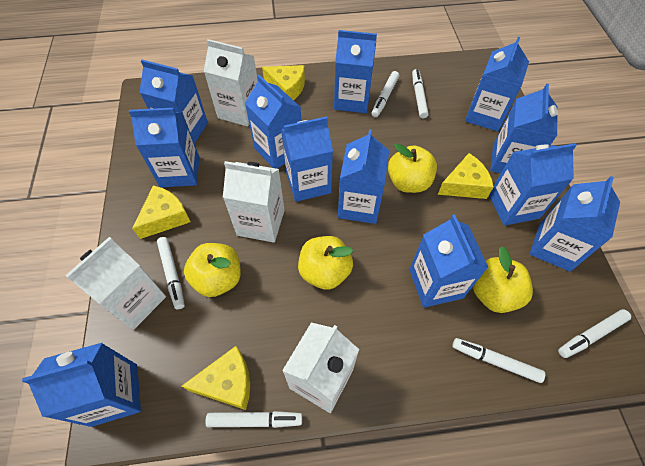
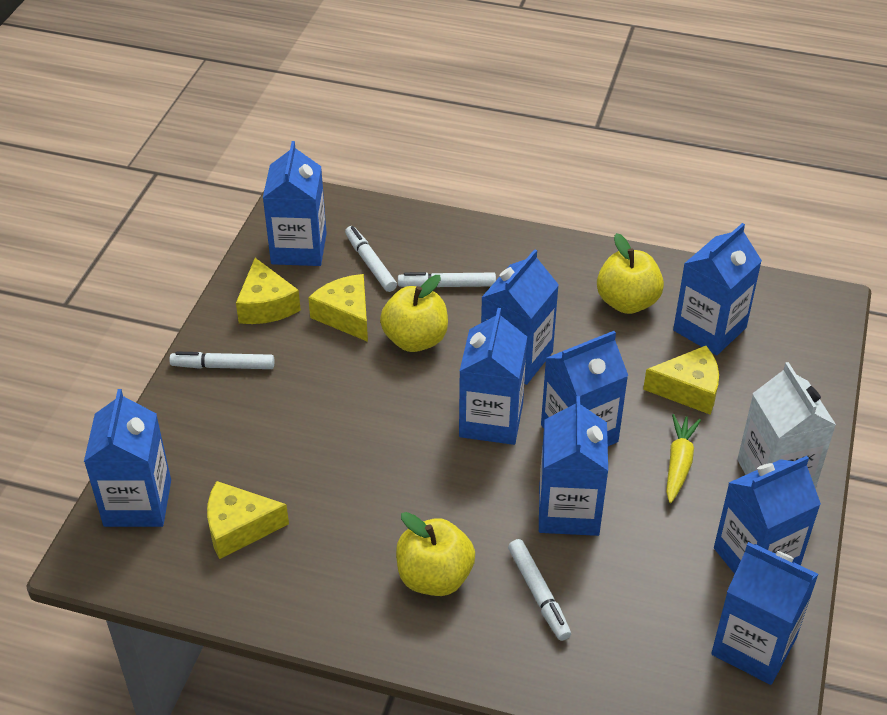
blue carton: 12 -> 9
white carton: 4 -> 1
white marker: 6 -> 4
yellow apple: 4 -> 3
yellow carrot: 0 -> 1

